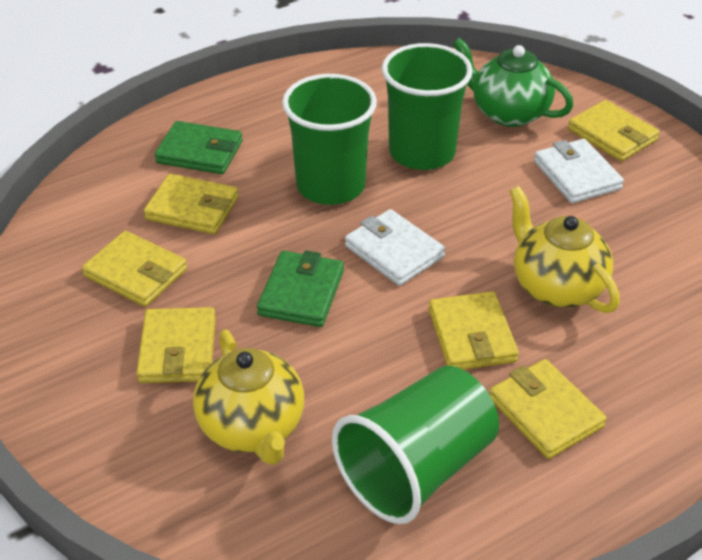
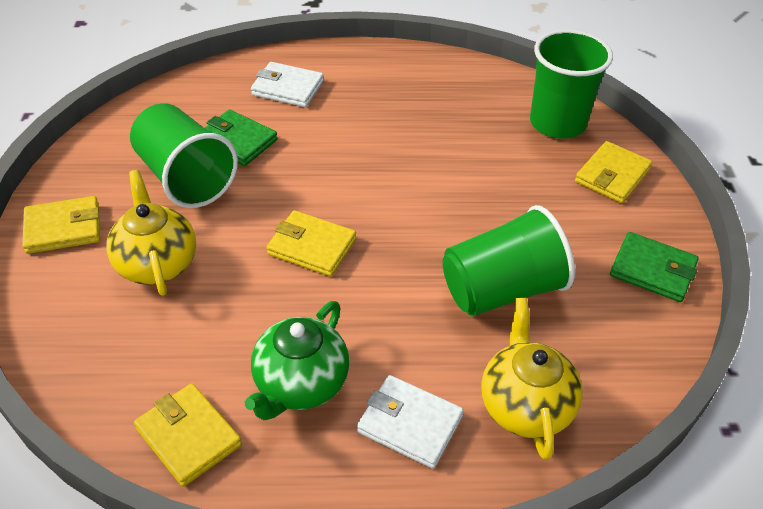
yellow wallet: 6 -> 4

